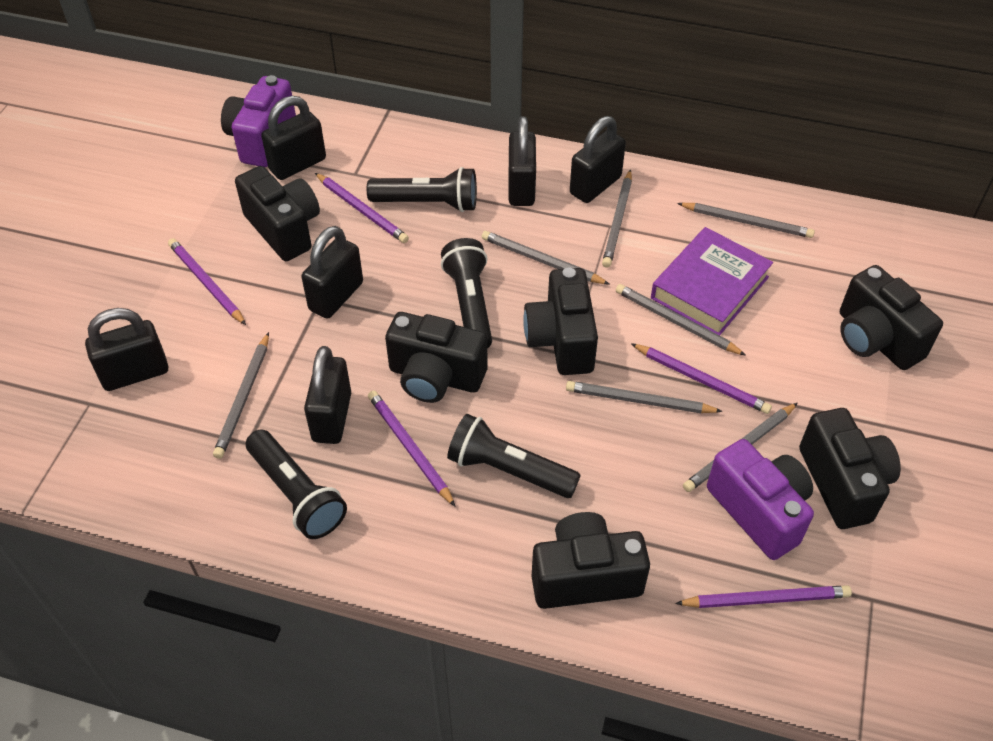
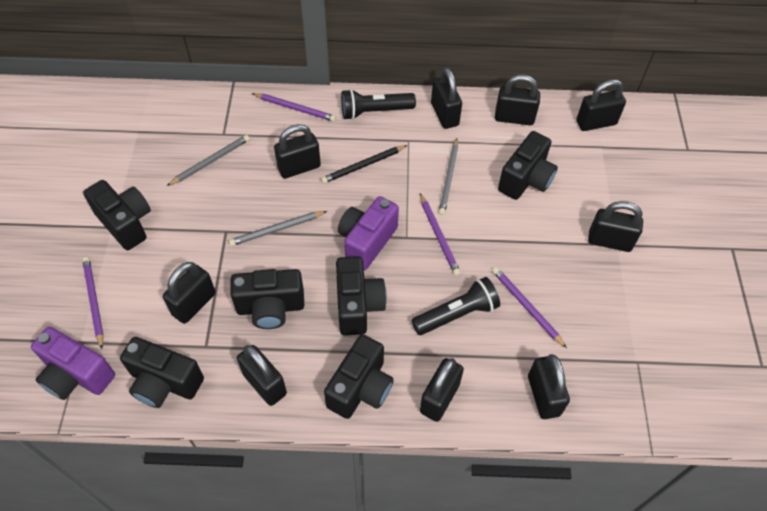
black flashlight: 4 -> 2
black padlock: 6 -> 9
black pencil: 0 -> 1
grey pencil: 7 -> 3
purple book: 1 -> 0
purple pencil: 5 -> 4

